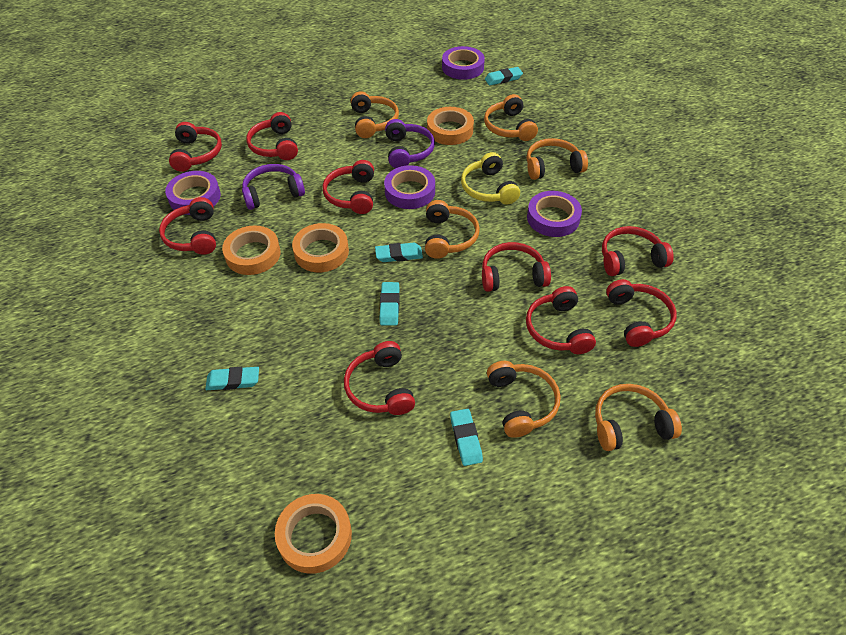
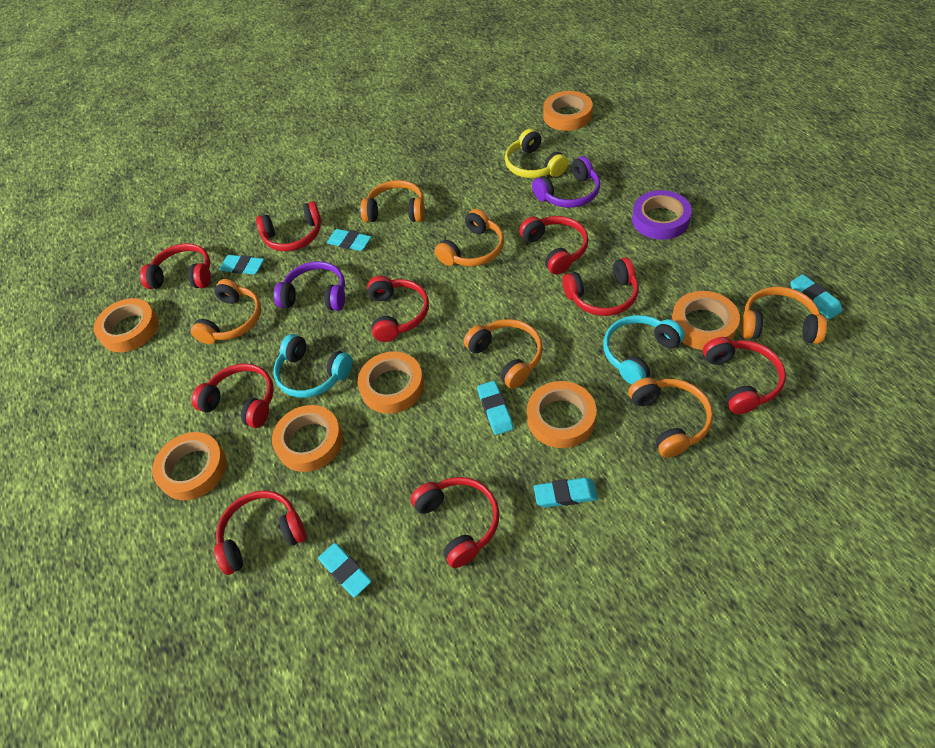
orange tape: 4 -> 7
purple tape: 4 -> 1
turquoise eraser: 5 -> 6
turquoise headphones: 0 -> 2

